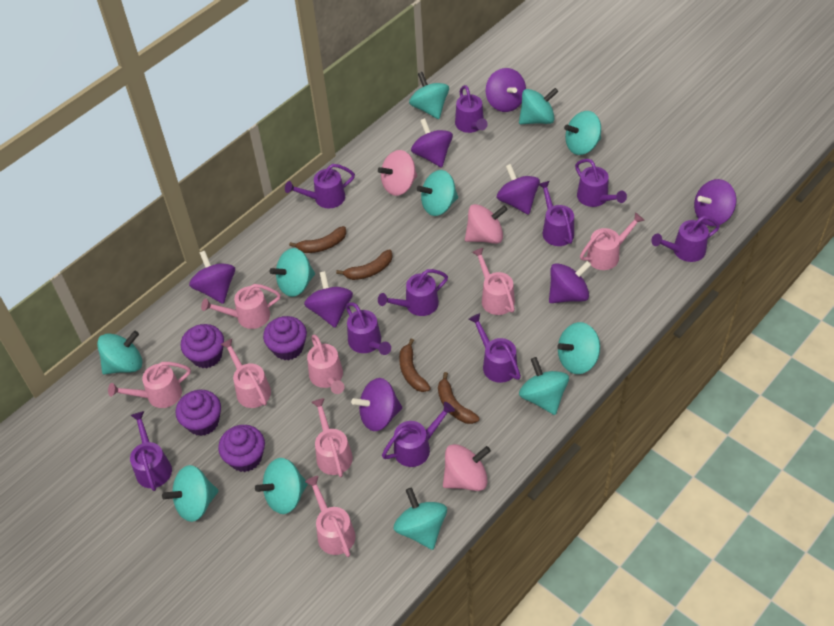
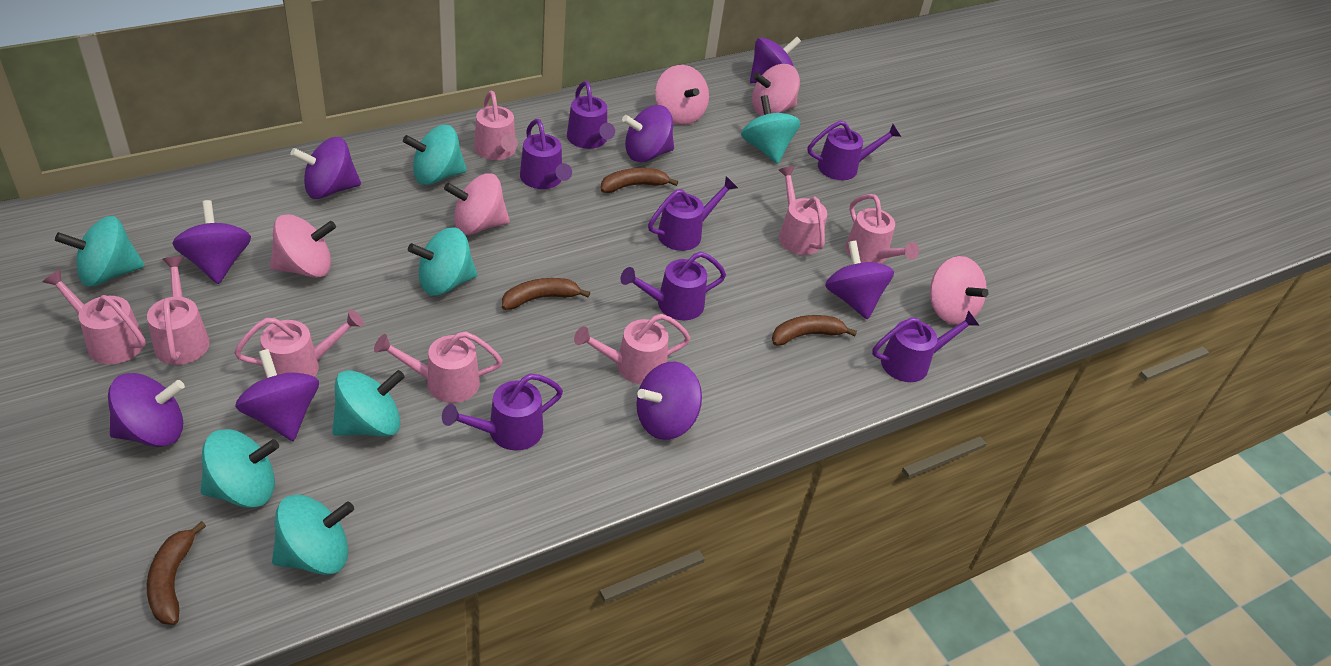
pink spinning top: 3 -> 5
purple cupcake: 4 -> 0
purple watering can: 10 -> 7
turquoise spinning top: 11 -> 7

